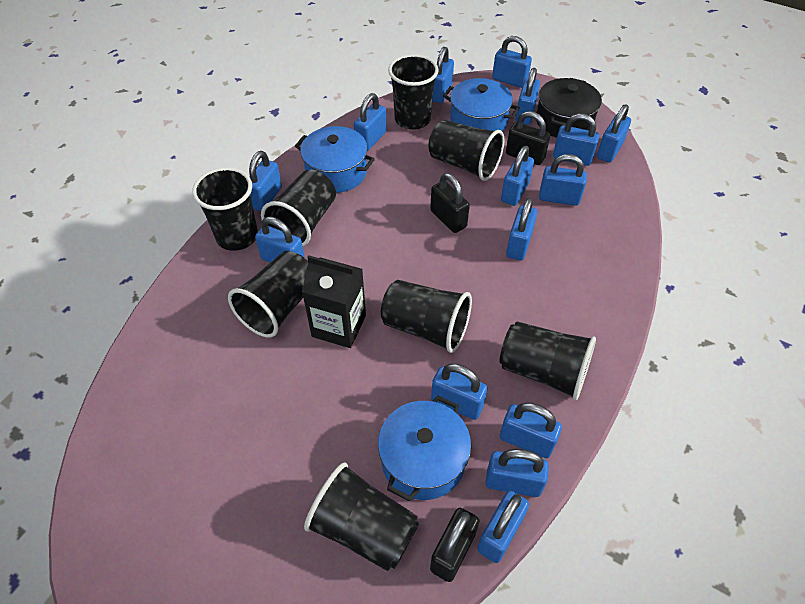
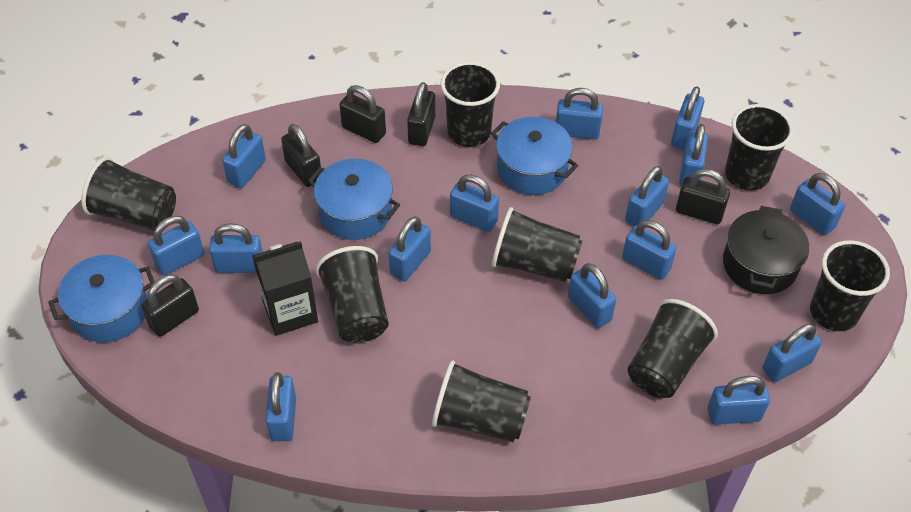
black padlock: 3 -> 5

